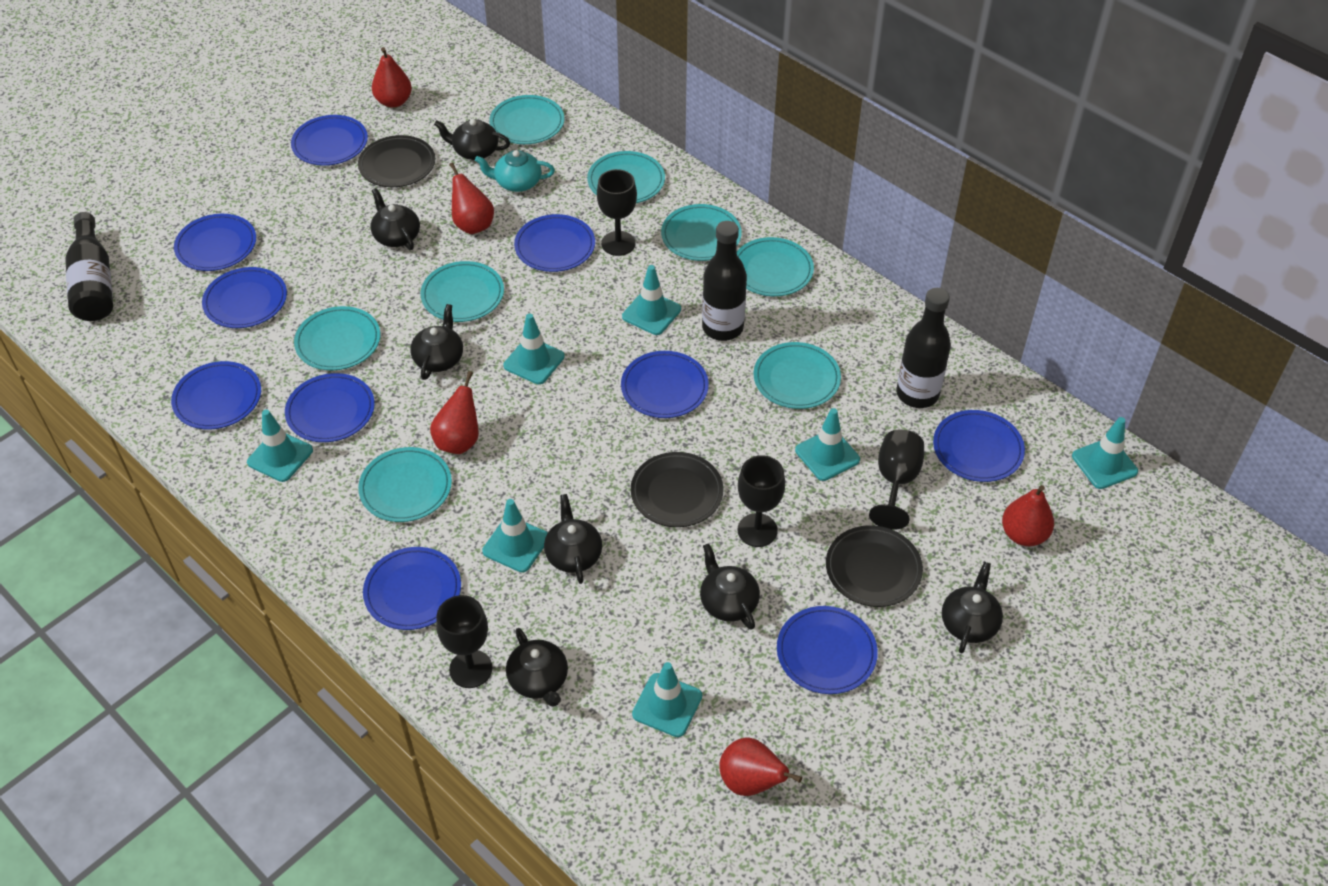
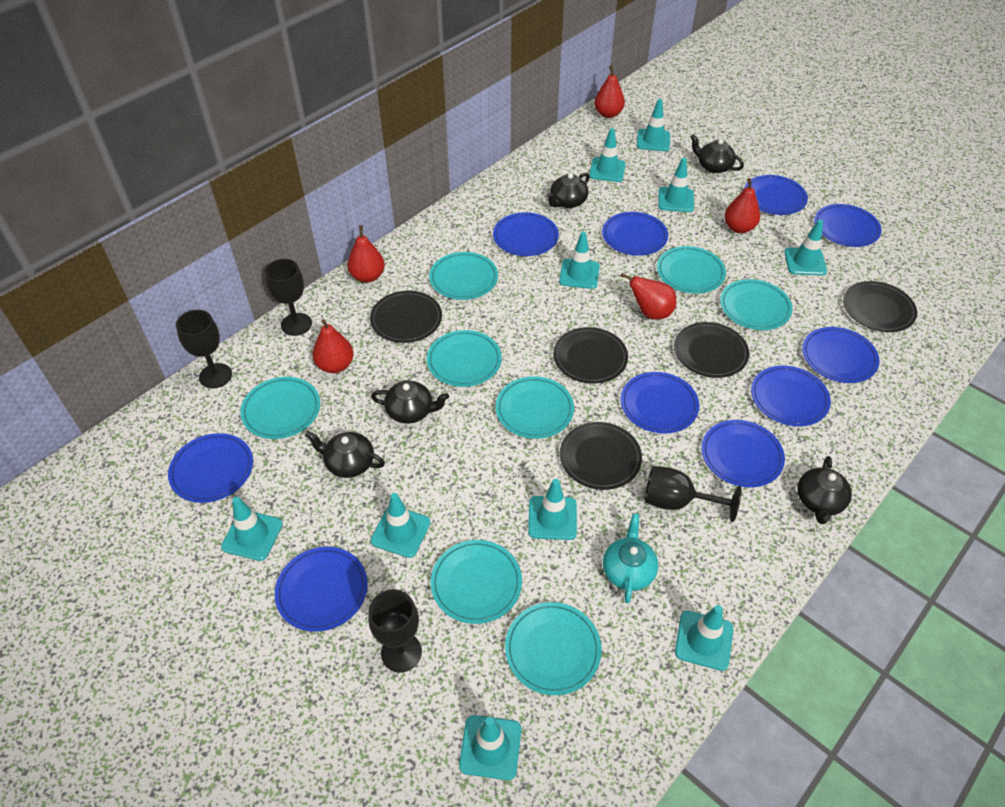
black bottle: 3 -> 0
black plate: 3 -> 5
black teapot: 7 -> 5
turquoise traffic cone: 7 -> 10

